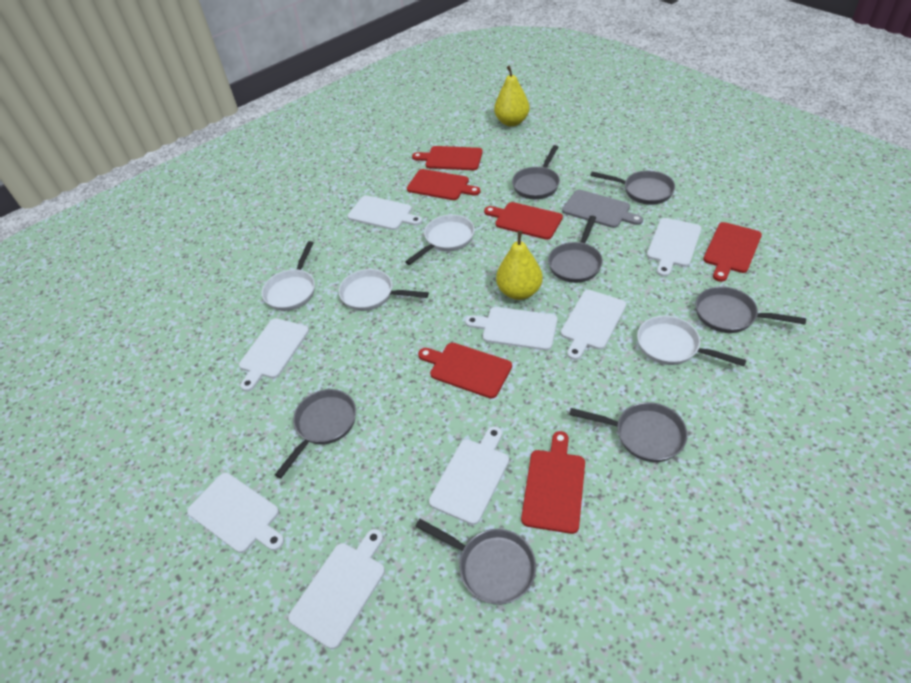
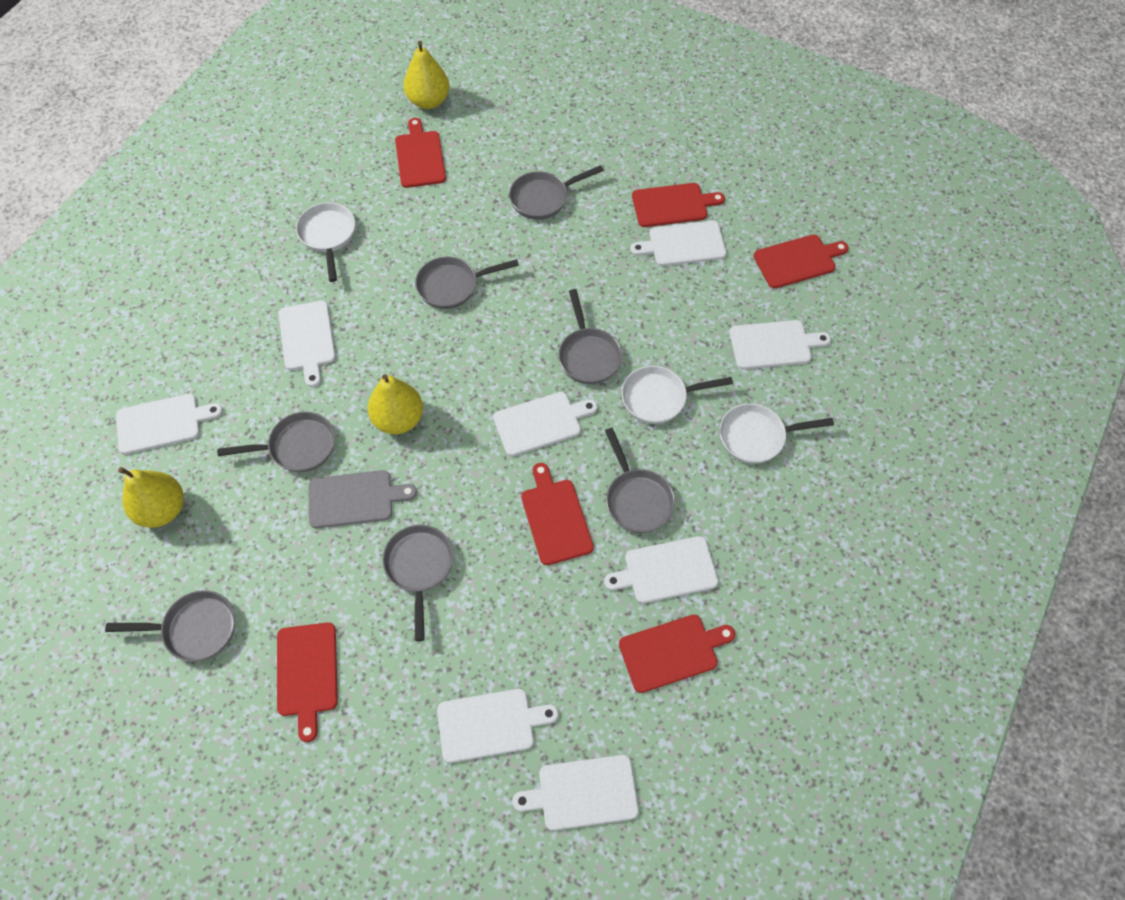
white pan: 4 -> 3
yellow pear: 2 -> 3

